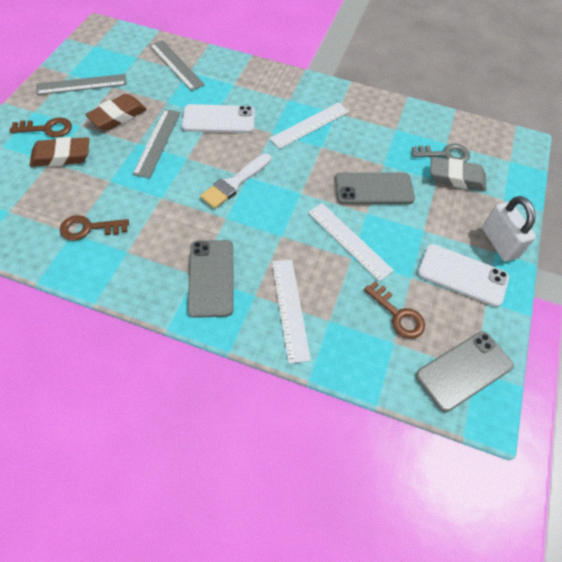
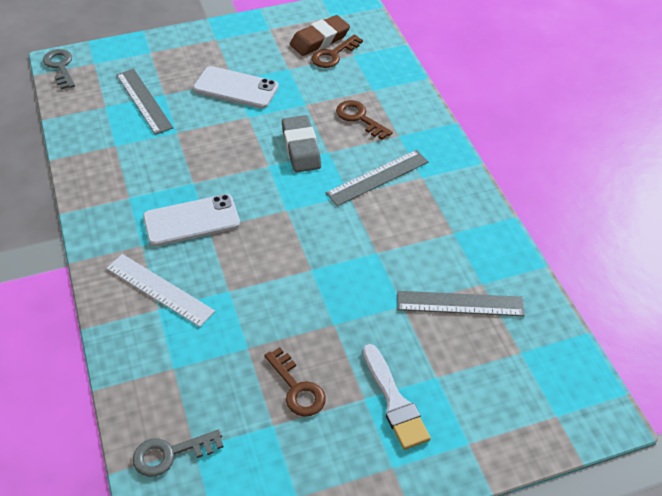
brown eraser: 2 -> 1
grey key: 1 -> 2
grey phone: 3 -> 0
white padlock: 1 -> 0
white ruler: 3 -> 1

